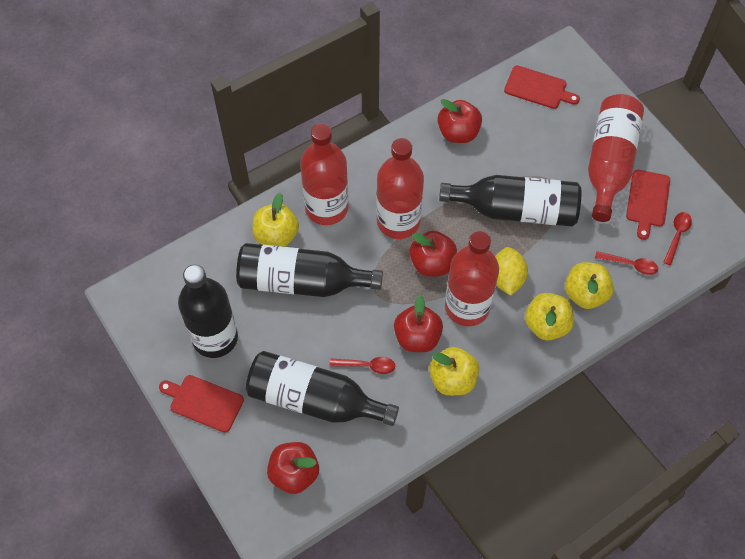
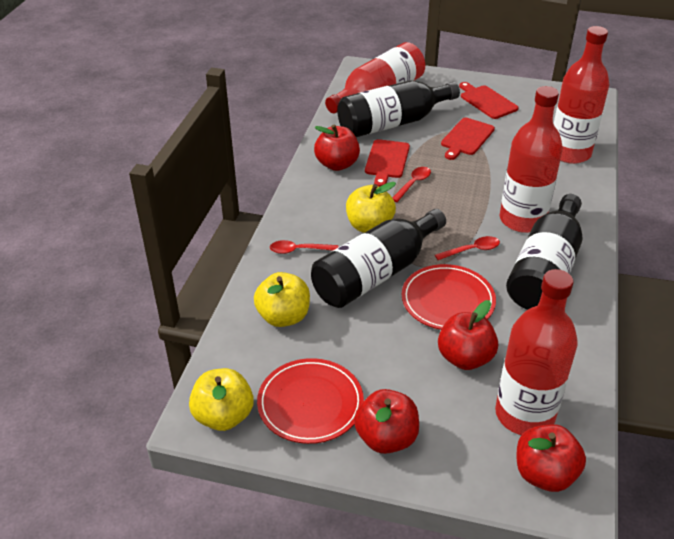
black bottle: 4 -> 3
red plate: 0 -> 2
yellow apple: 4 -> 3
yellow lemon: 1 -> 0

